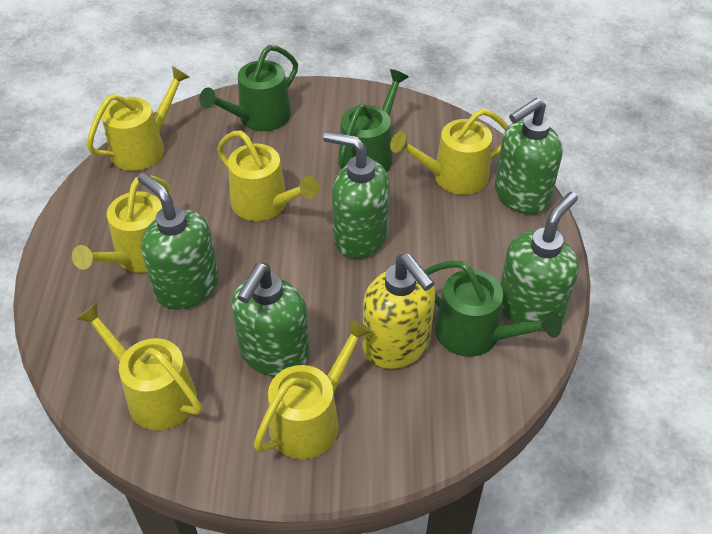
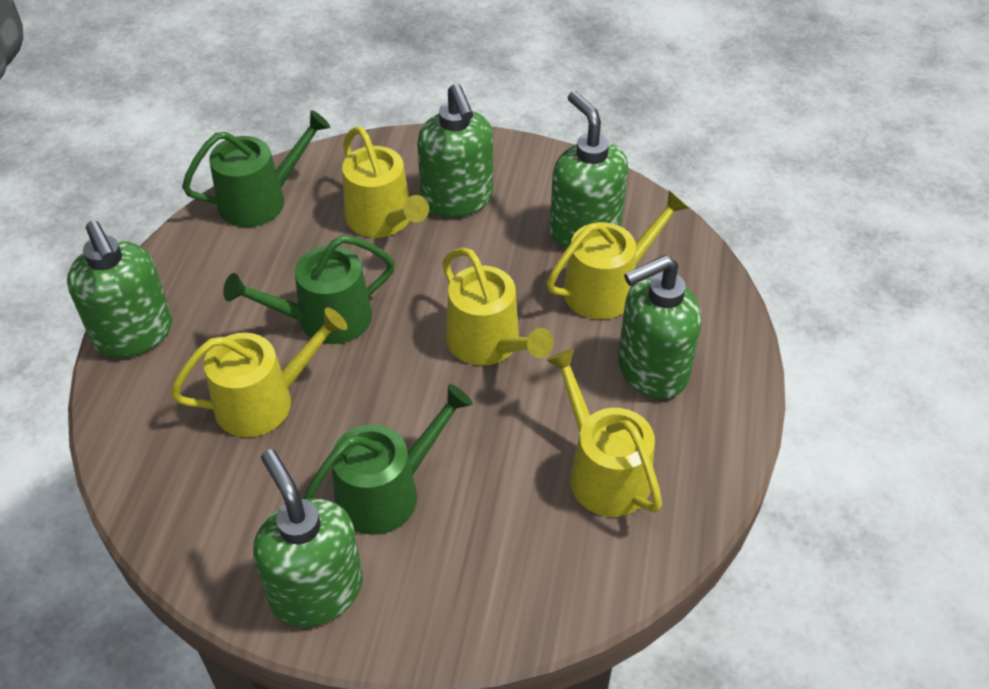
yellow soap dispenser: 1 -> 0
yellow watering can: 6 -> 5

